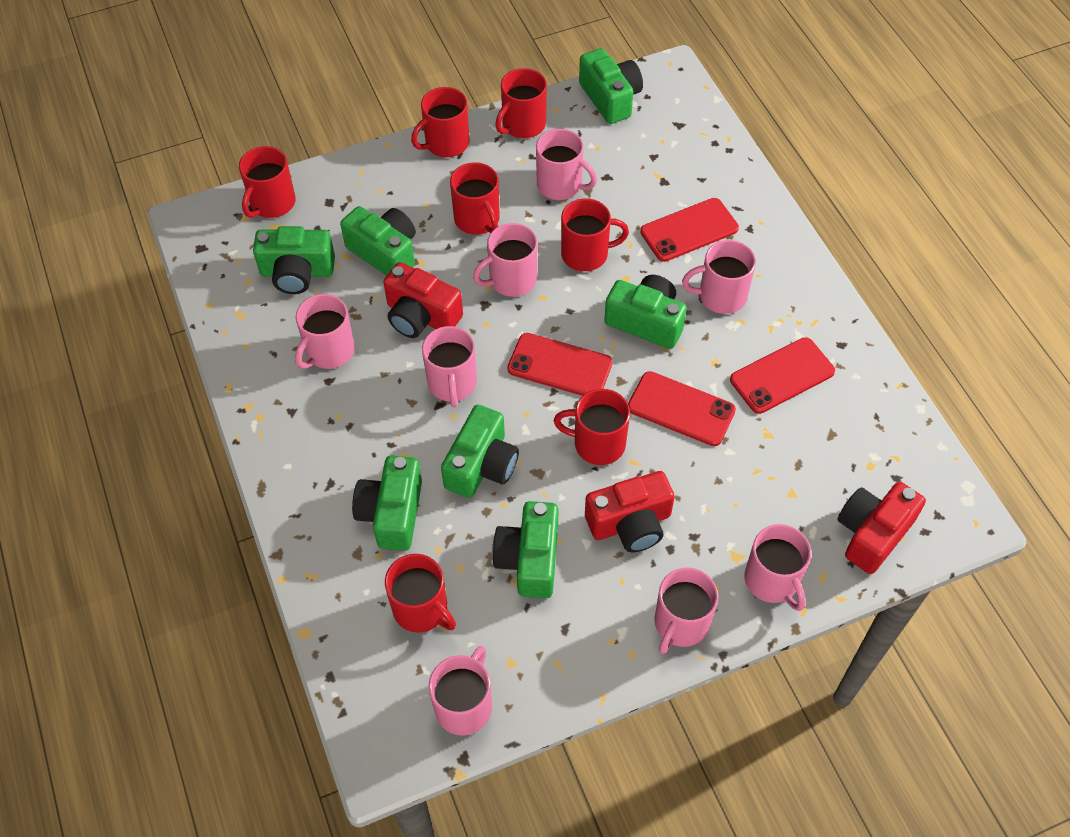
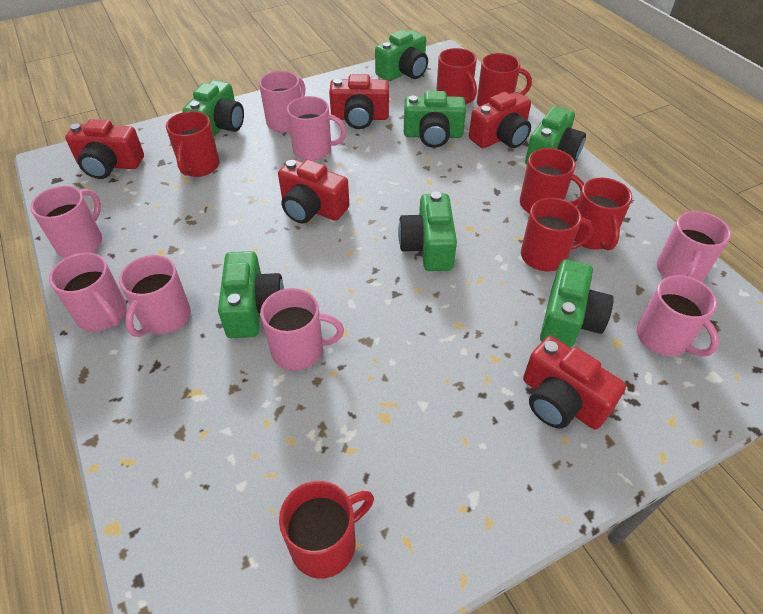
red camera: 3 -> 5
red phone: 4 -> 0

